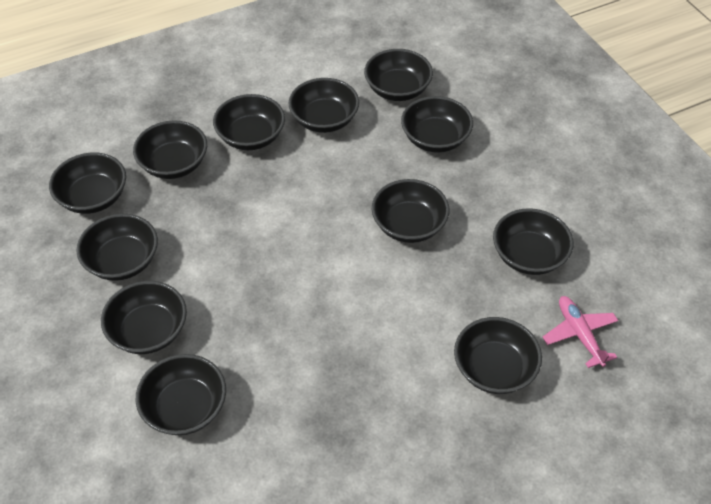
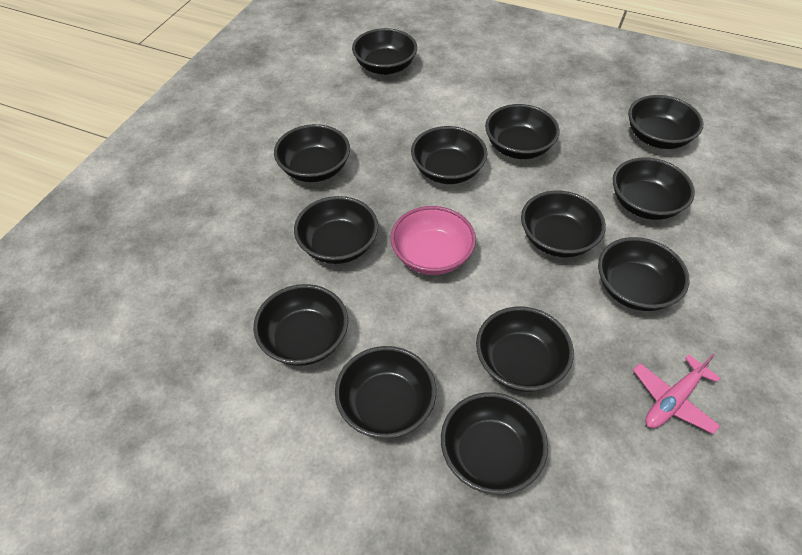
black bowl: 12 -> 13
pink bowl: 0 -> 1

